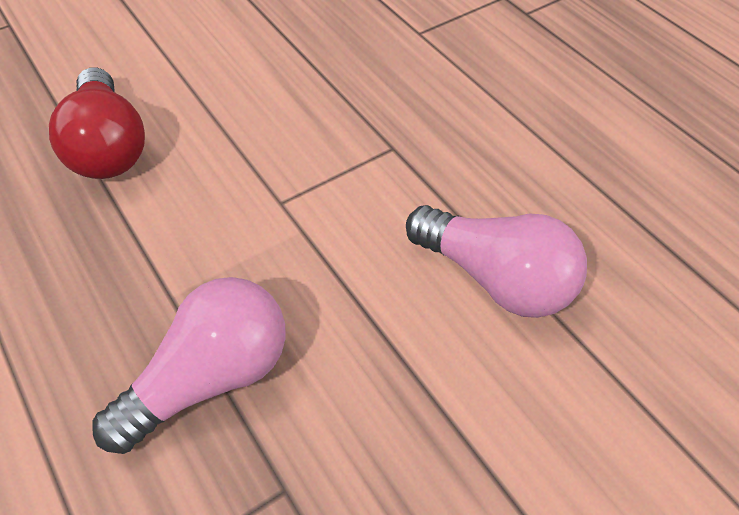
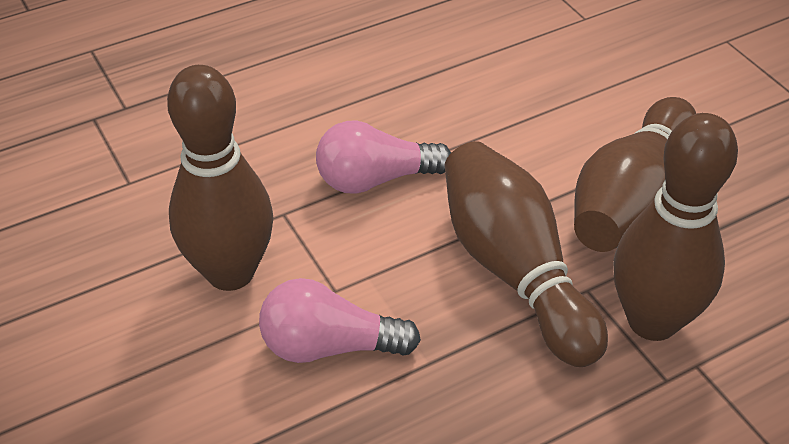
brown bowling pin: 0 -> 4
red light bulb: 1 -> 0

